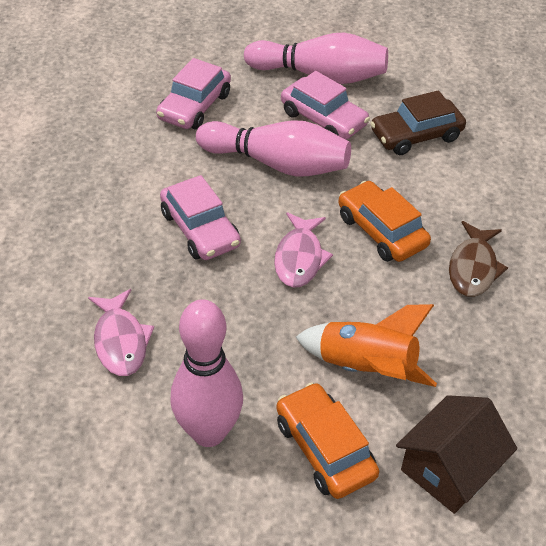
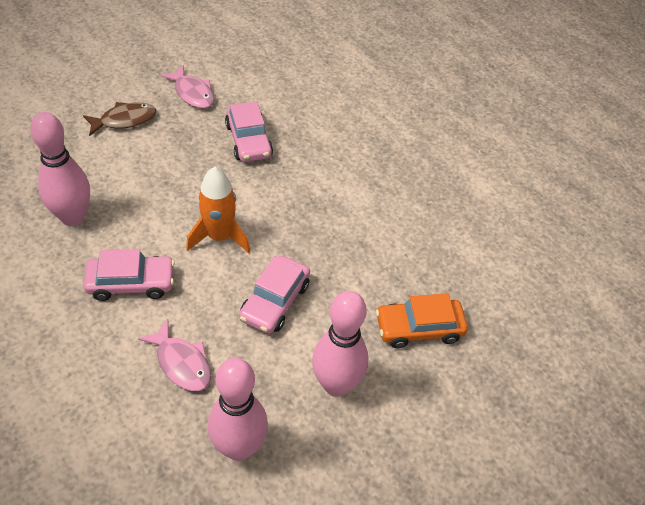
brown car: 1 -> 0
brown house: 1 -> 0
orange car: 2 -> 1

